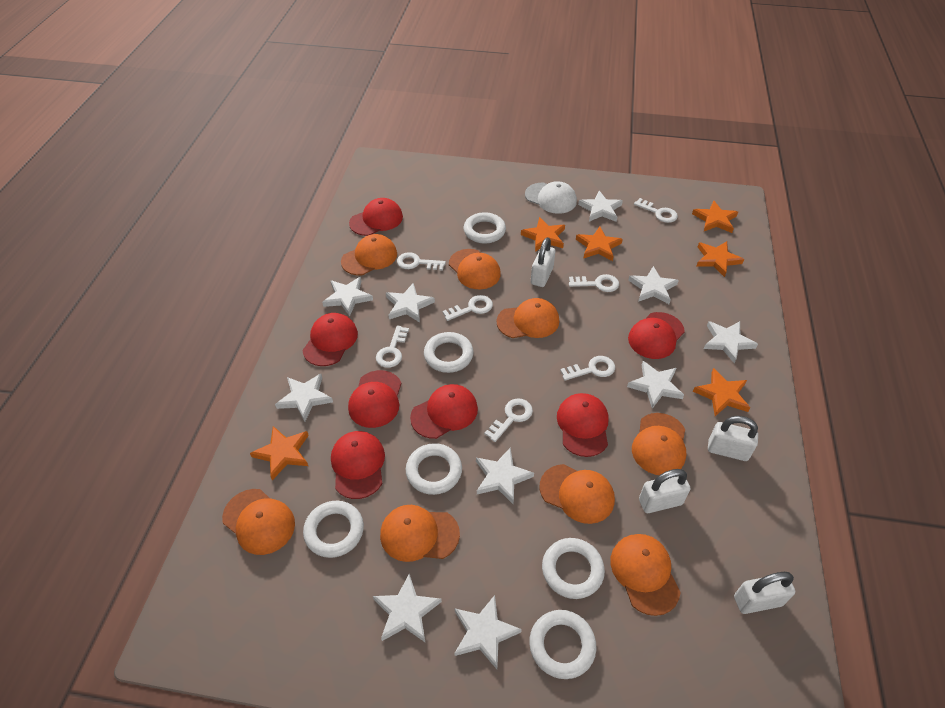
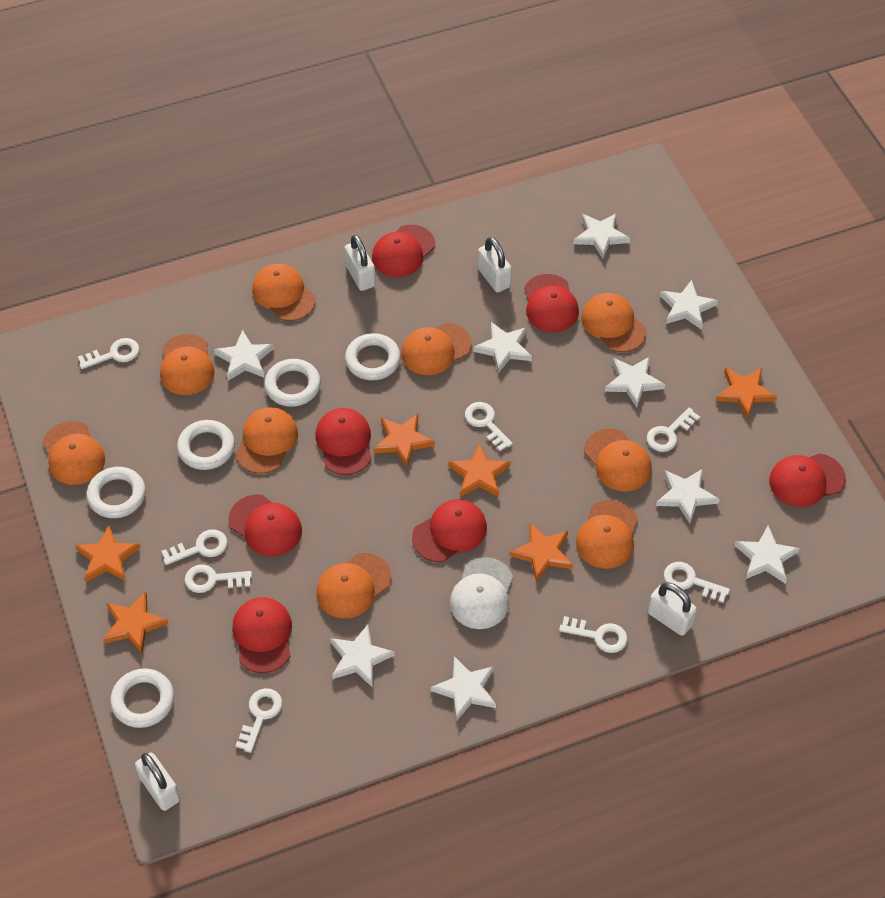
orange cap: 8 -> 9
white key: 7 -> 8
white ring: 6 -> 5
white star: 10 -> 9

